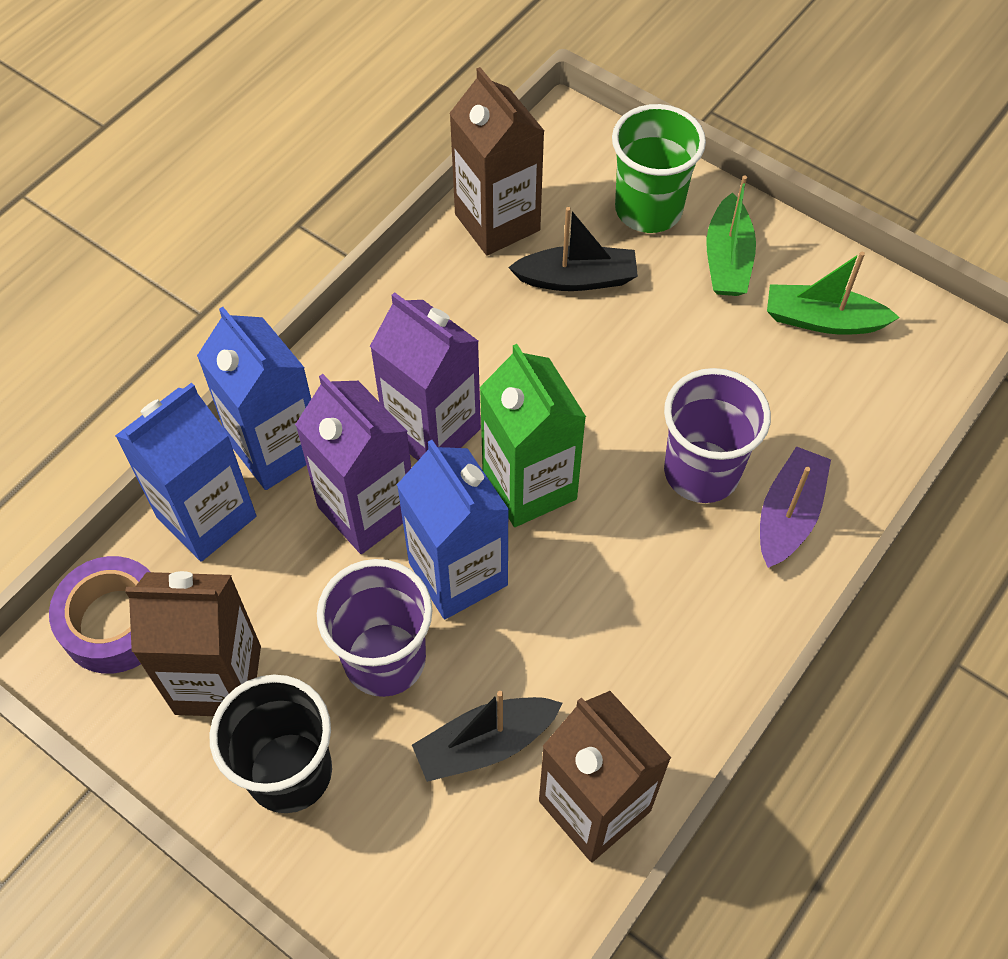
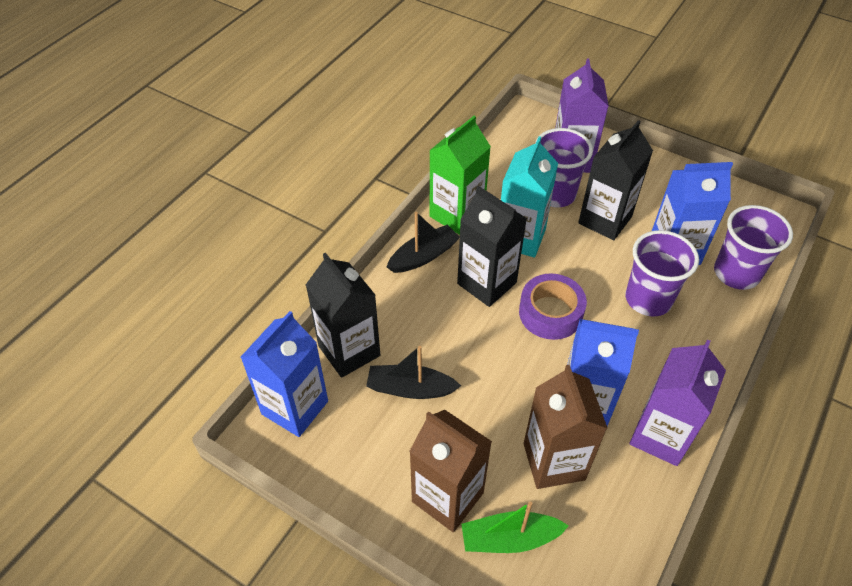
black carton: 0 -> 3
black cup: 1 -> 0
brown carton: 3 -> 2
green boat: 2 -> 1
green cup: 1 -> 0
purple boat: 1 -> 0
purple cup: 2 -> 3
turquoise carton: 0 -> 1

